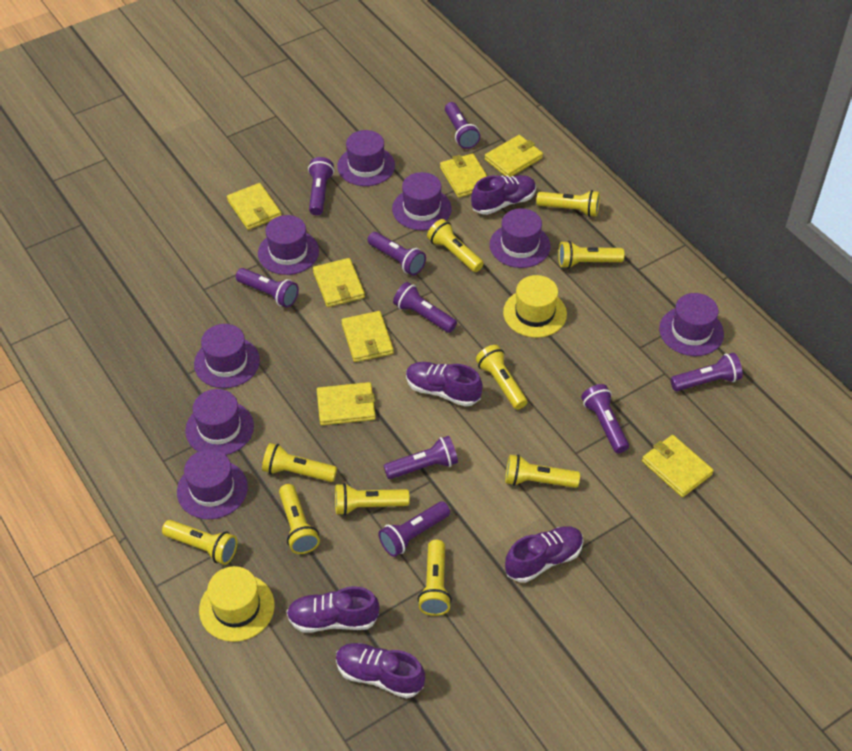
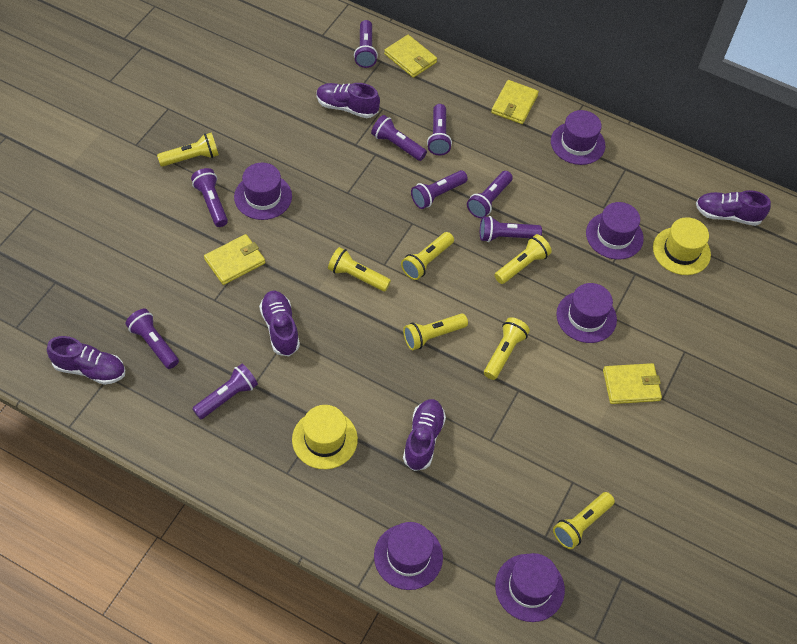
purple hat: 8 -> 6
yellow flashlight: 10 -> 7
yellow wallet: 7 -> 4

